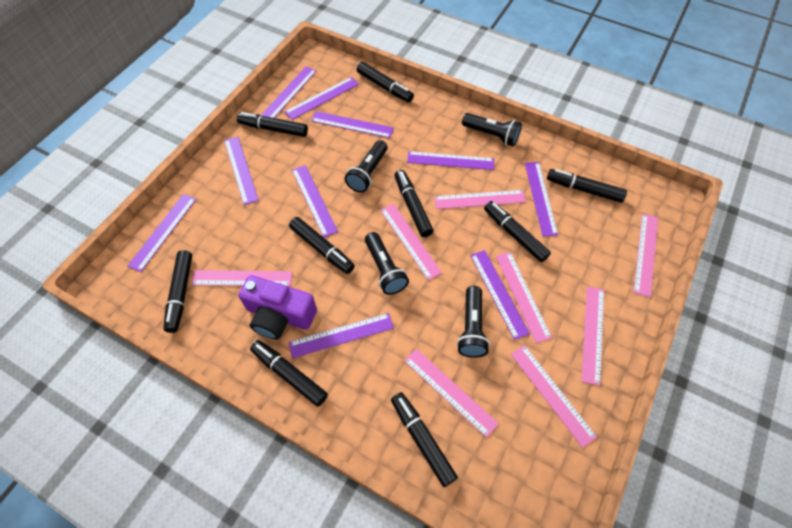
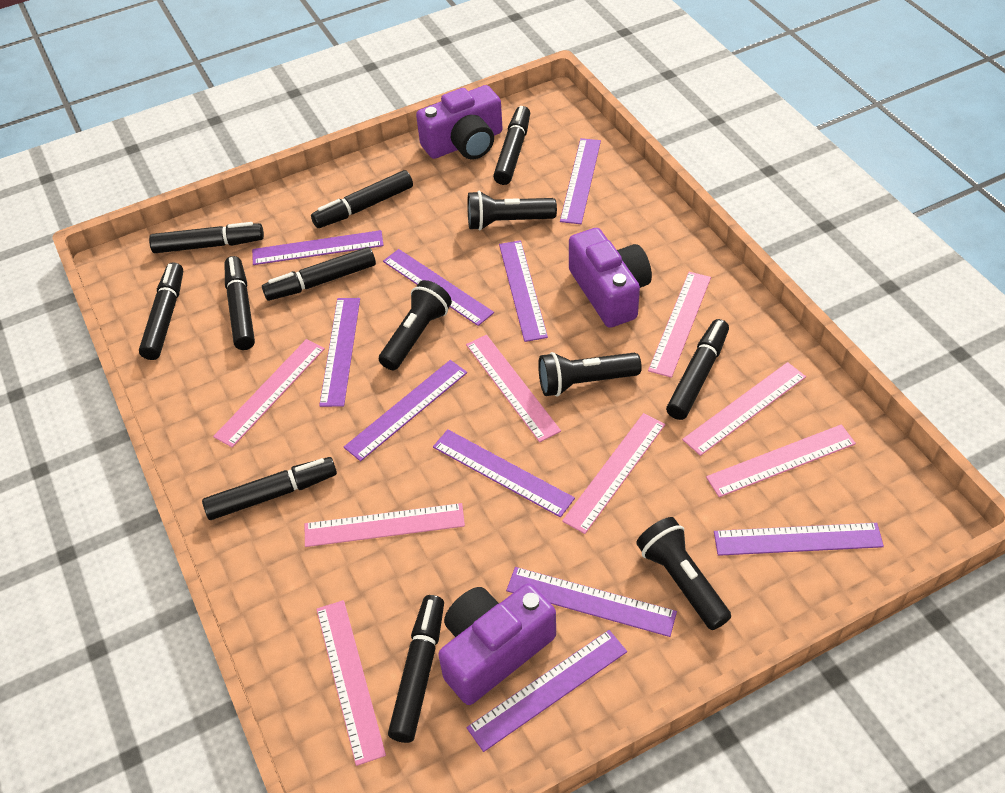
purple camera: 1 -> 3

